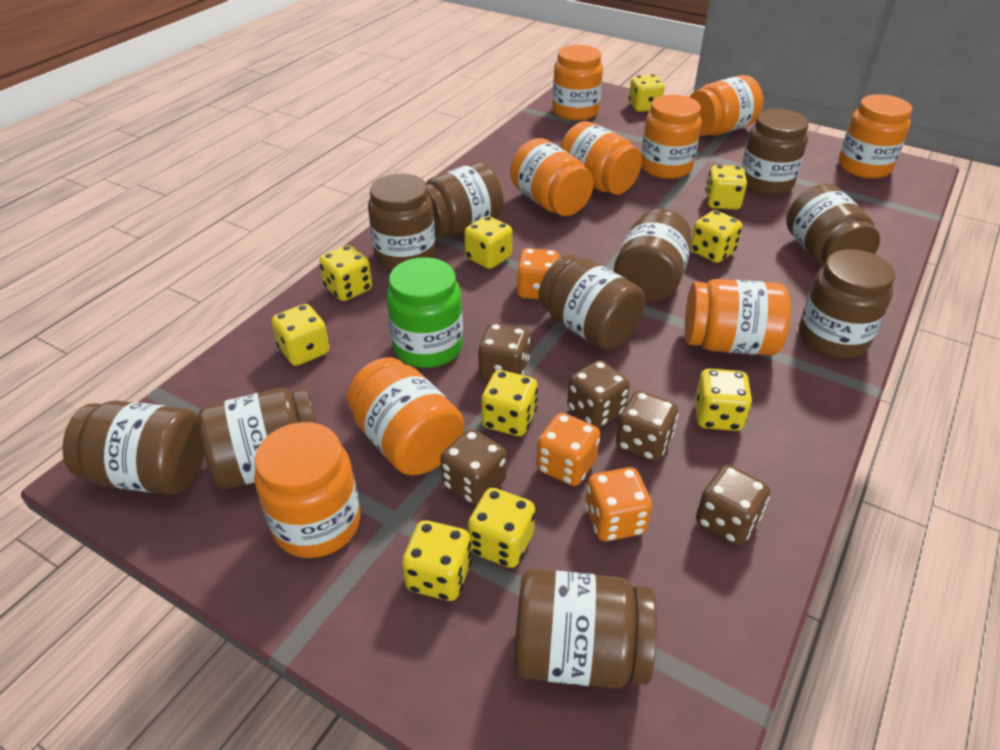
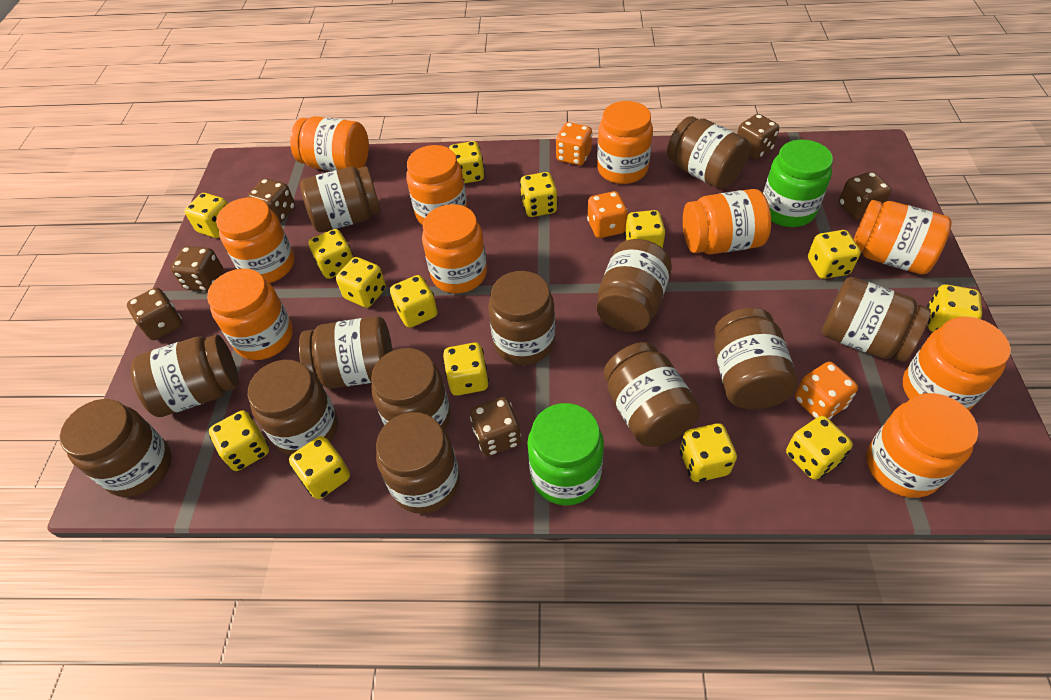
brown dice: 5 -> 6
brown jar: 10 -> 13
green jar: 1 -> 2
orange jar: 9 -> 10
yellow dice: 10 -> 14

